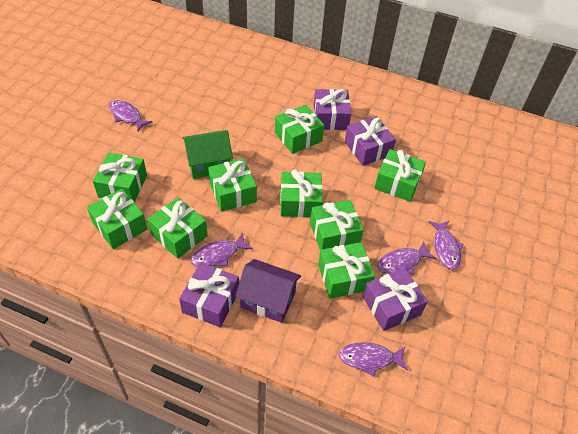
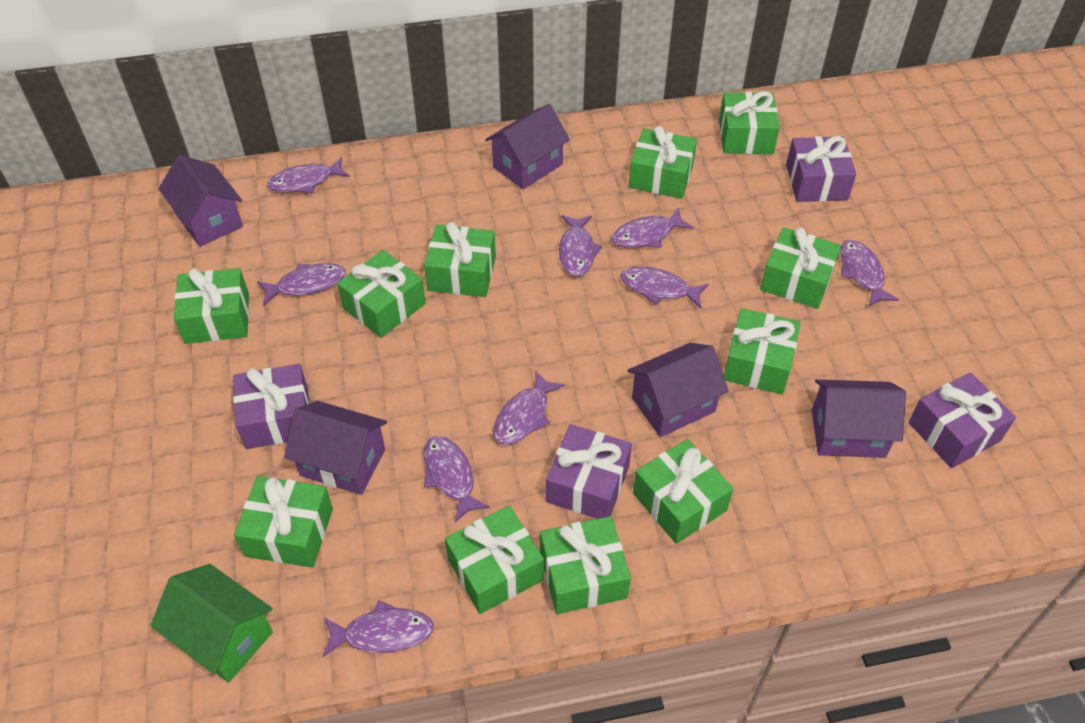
green gift: 9 -> 11
purple fish: 5 -> 9
purple house: 1 -> 5

